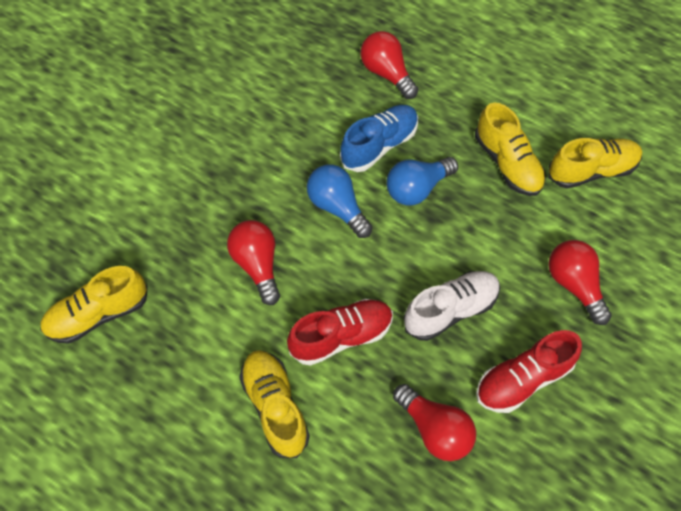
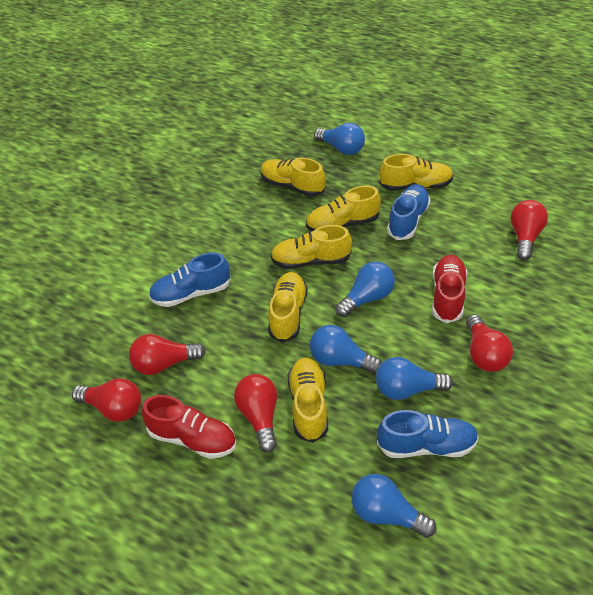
blue light bulb: 2 -> 5
blue shoe: 1 -> 3
red light bulb: 4 -> 5
white shoe: 1 -> 0
yellow shoe: 4 -> 6

